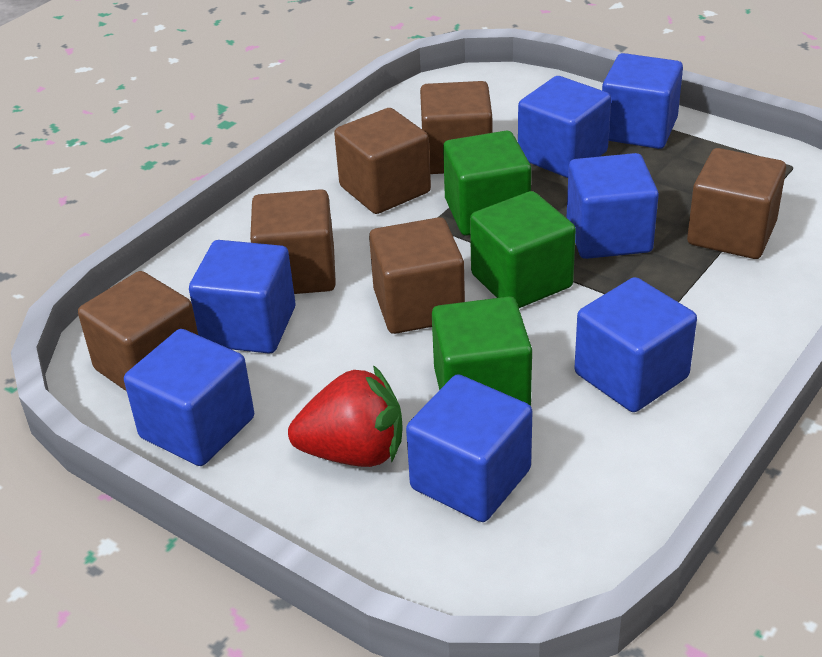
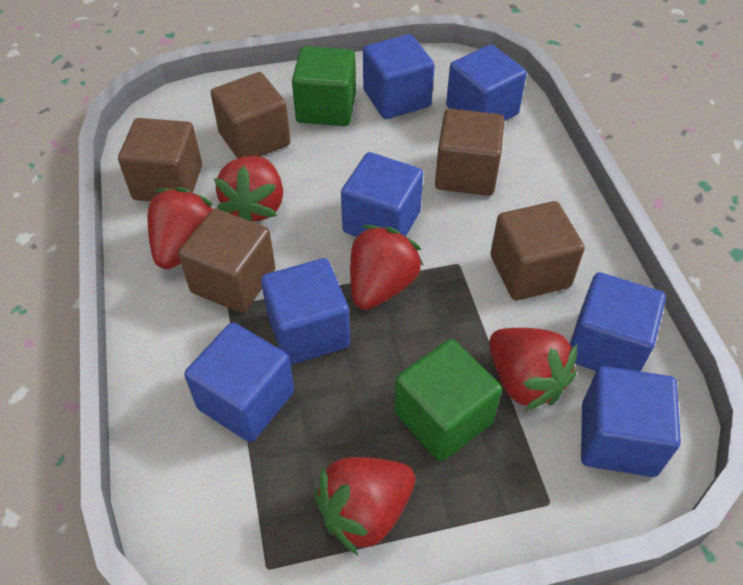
brown cube: 6 -> 5
green cube: 3 -> 2
red strawberry: 1 -> 5

